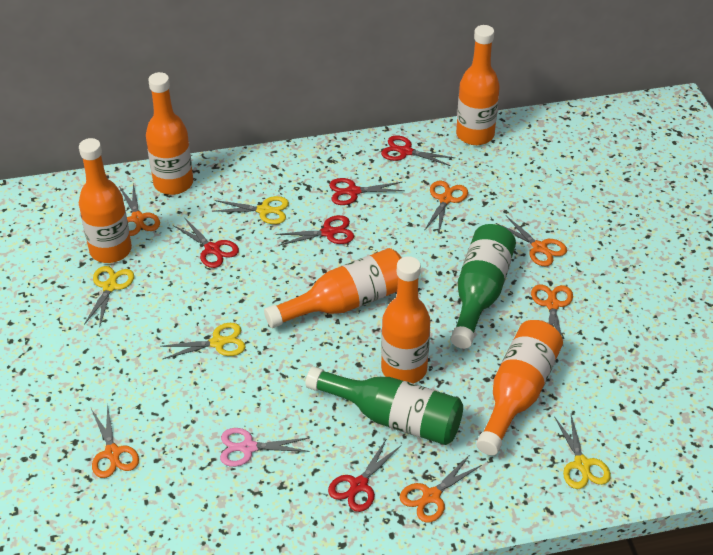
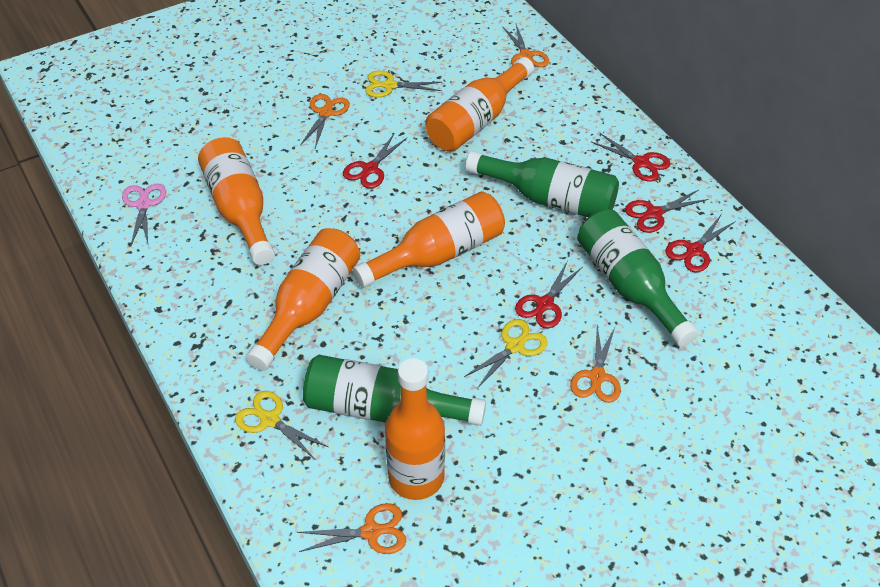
green bottle: 2 -> 3
orange bottle: 6 -> 5
orange scissors: 6 -> 4
yellow scissors: 4 -> 3

